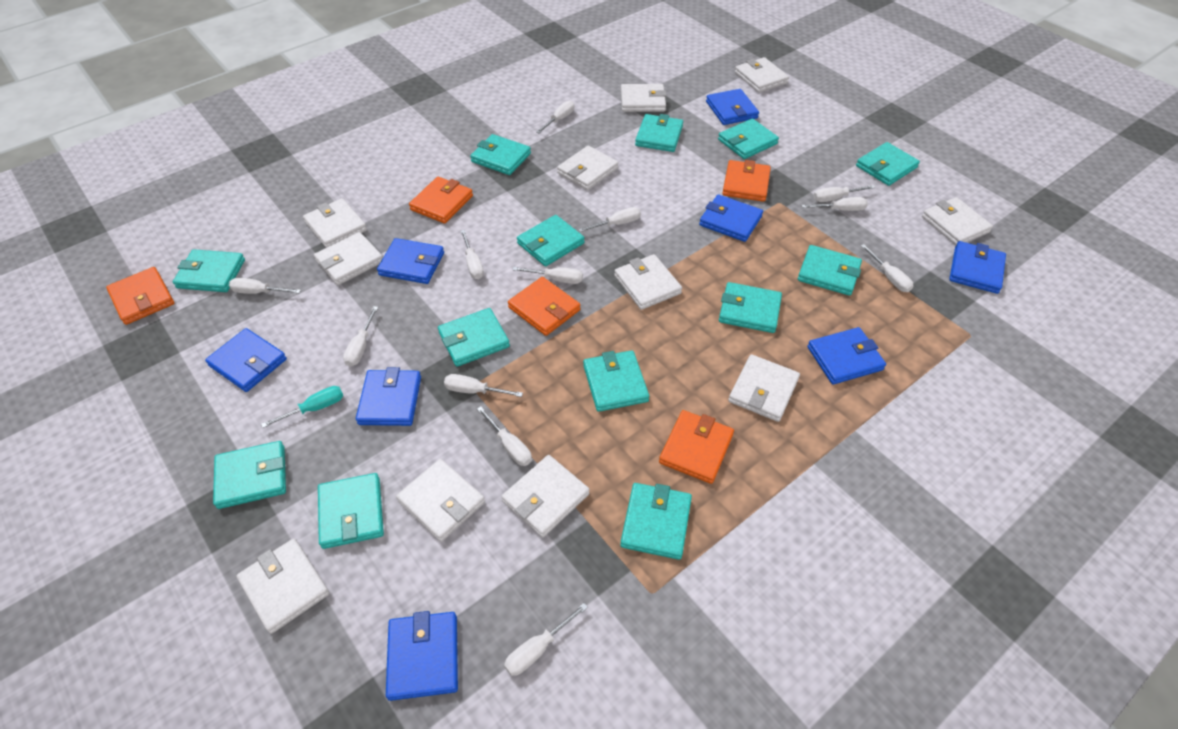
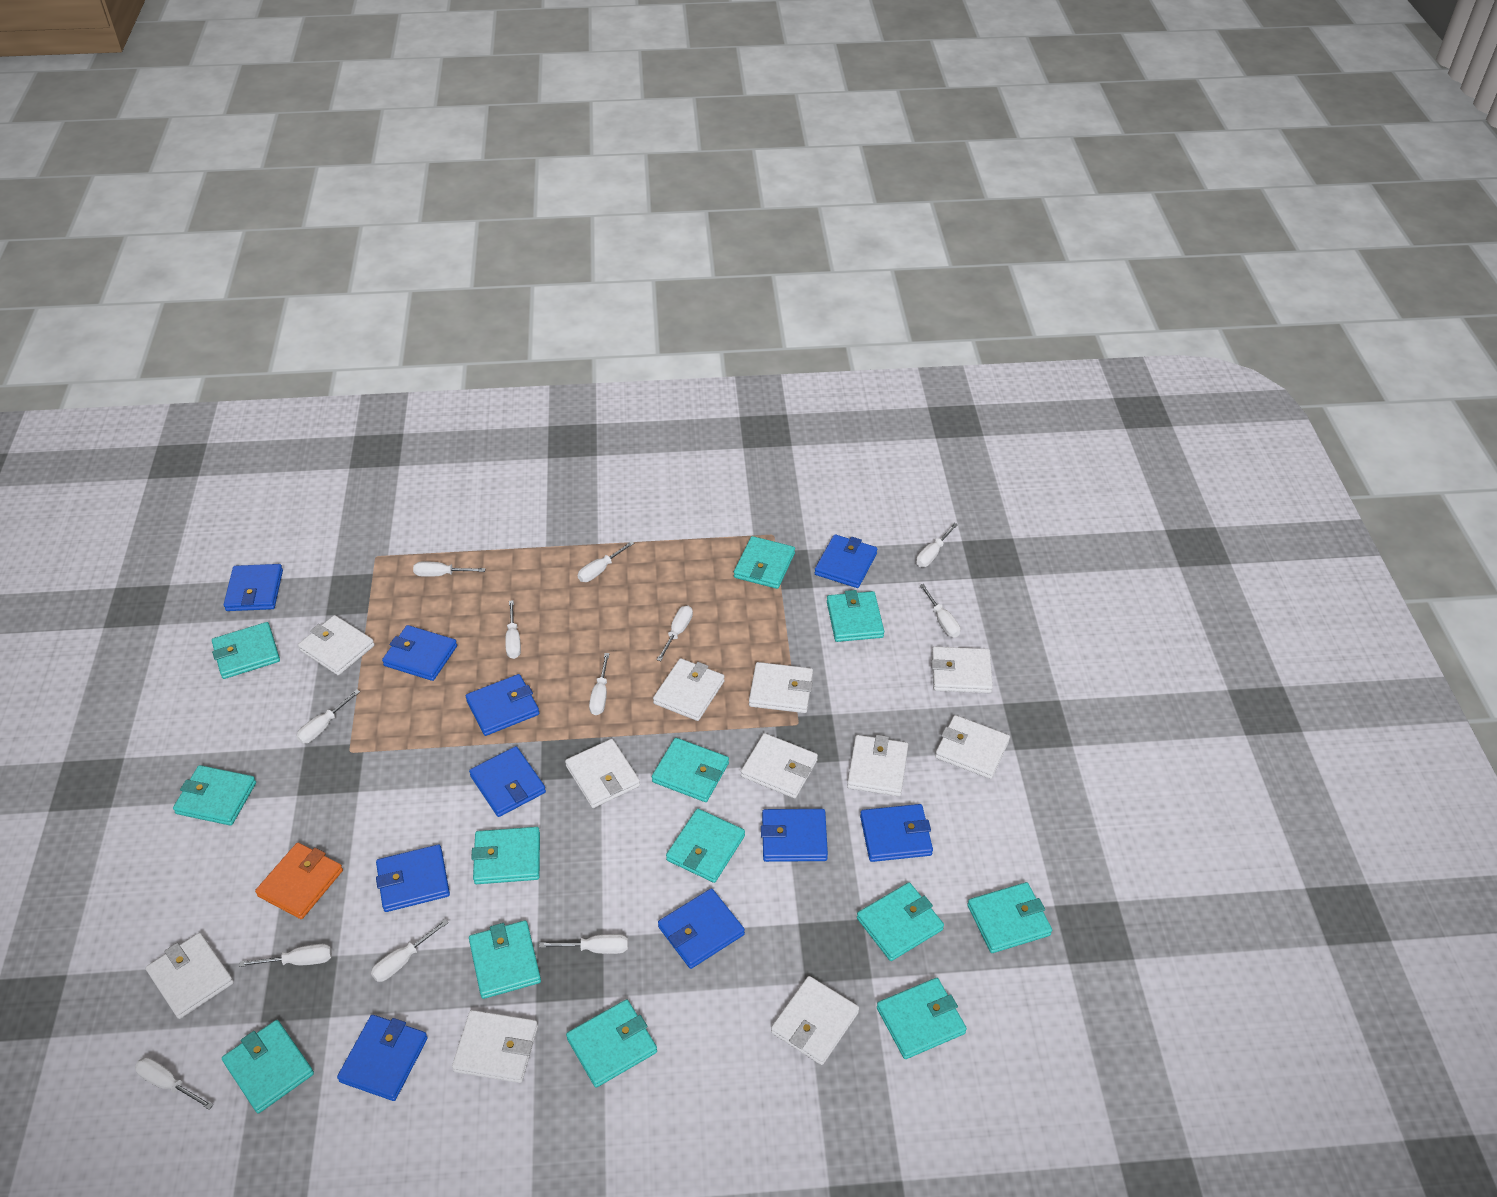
blue wallet: 8 -> 10
orange wallet: 5 -> 1
turquoise screwdriver: 1 -> 0

